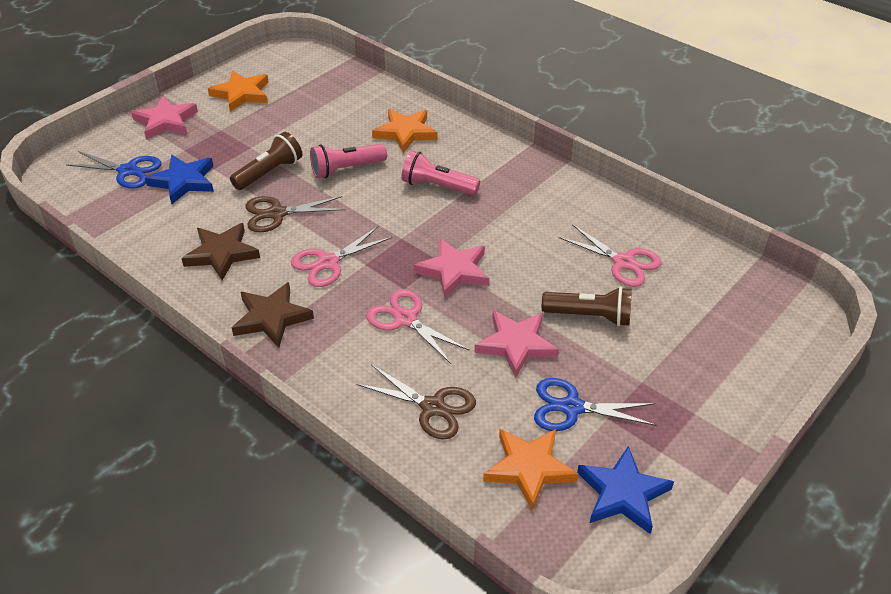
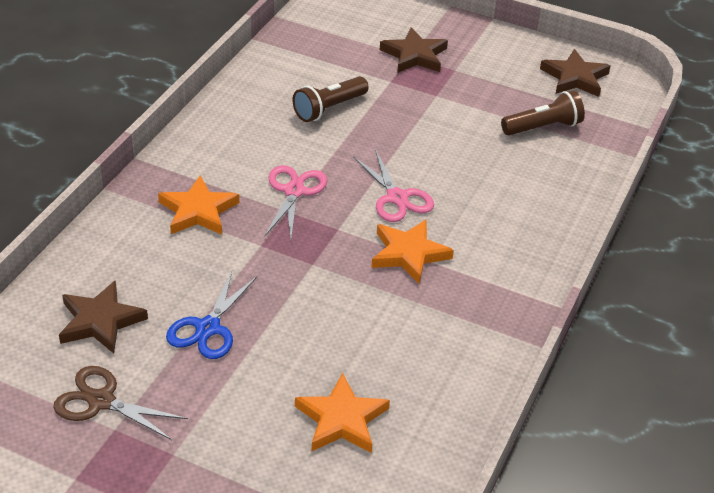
blue scissors: 2 -> 1
blue star: 2 -> 0
brown scissors: 2 -> 1
brown star: 2 -> 3
pink flashlight: 2 -> 0
pink scissors: 3 -> 2
pink star: 3 -> 0

